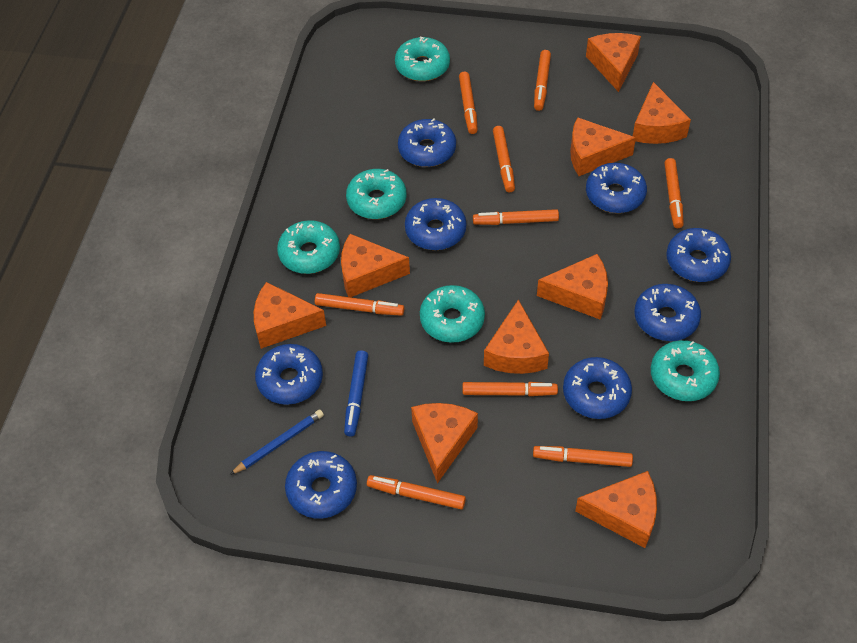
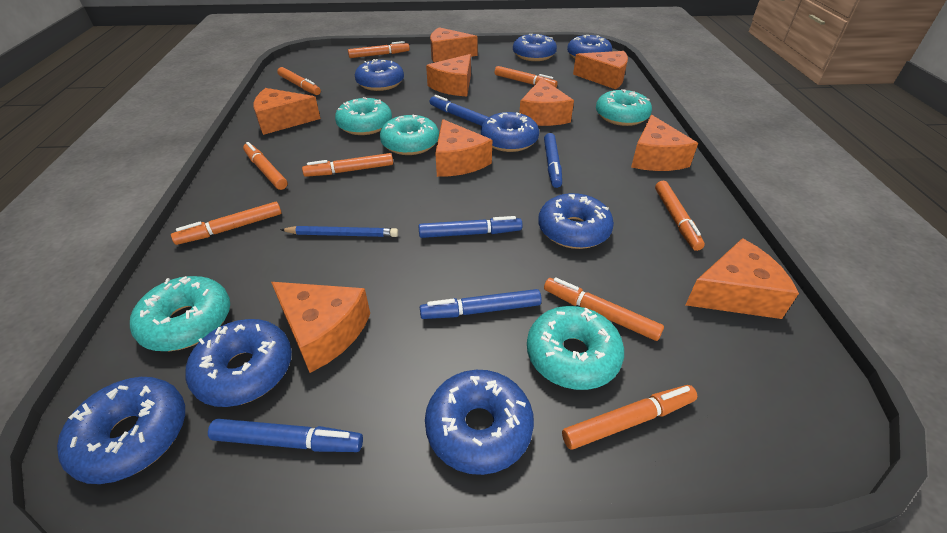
blue marker: 1 -> 5

